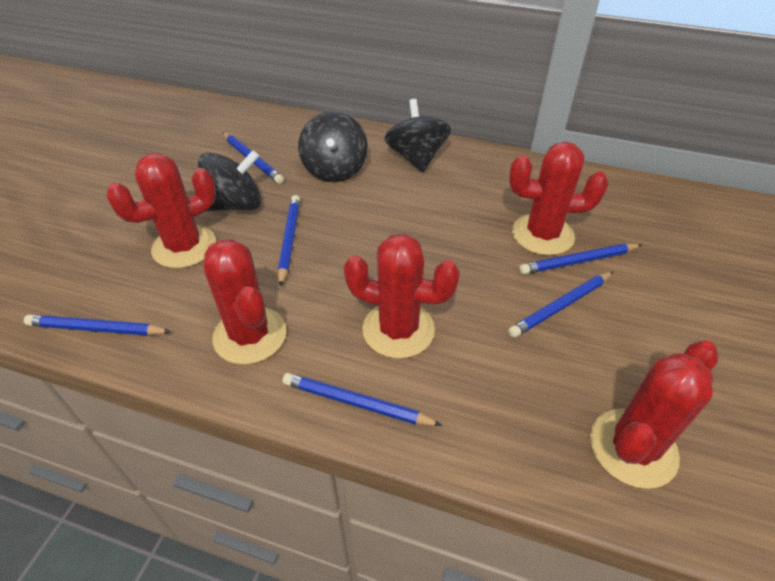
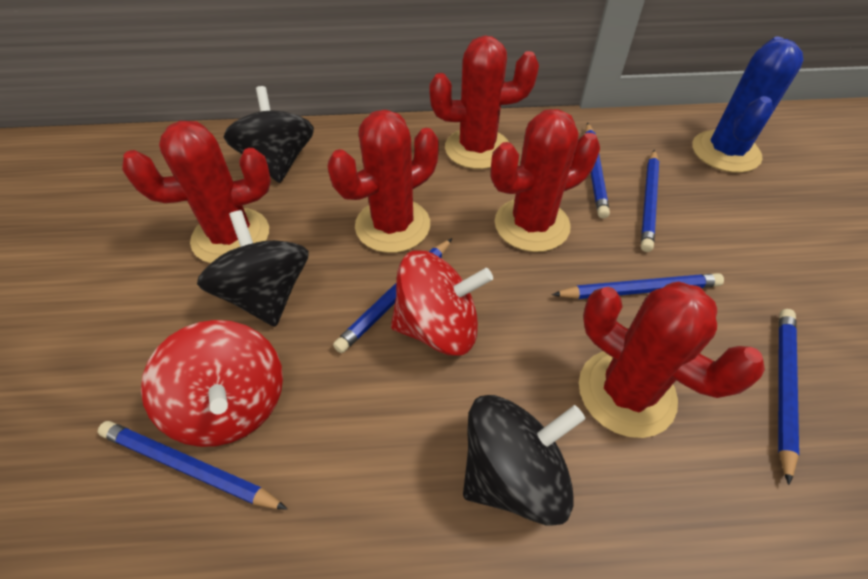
blue cactus: 0 -> 1
red spinning top: 0 -> 2

